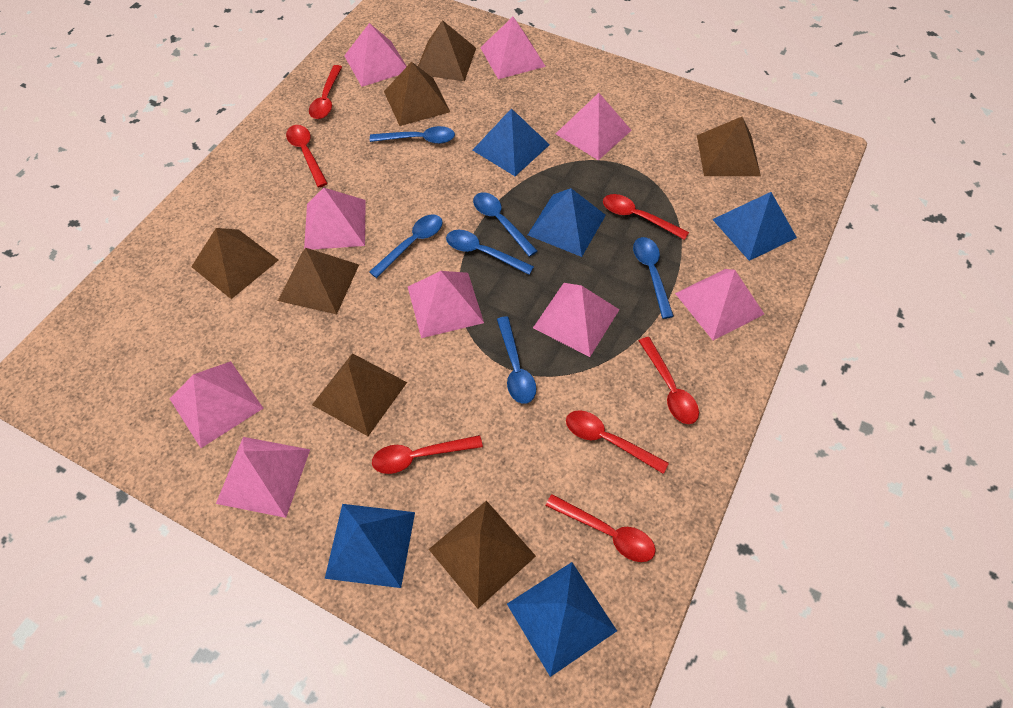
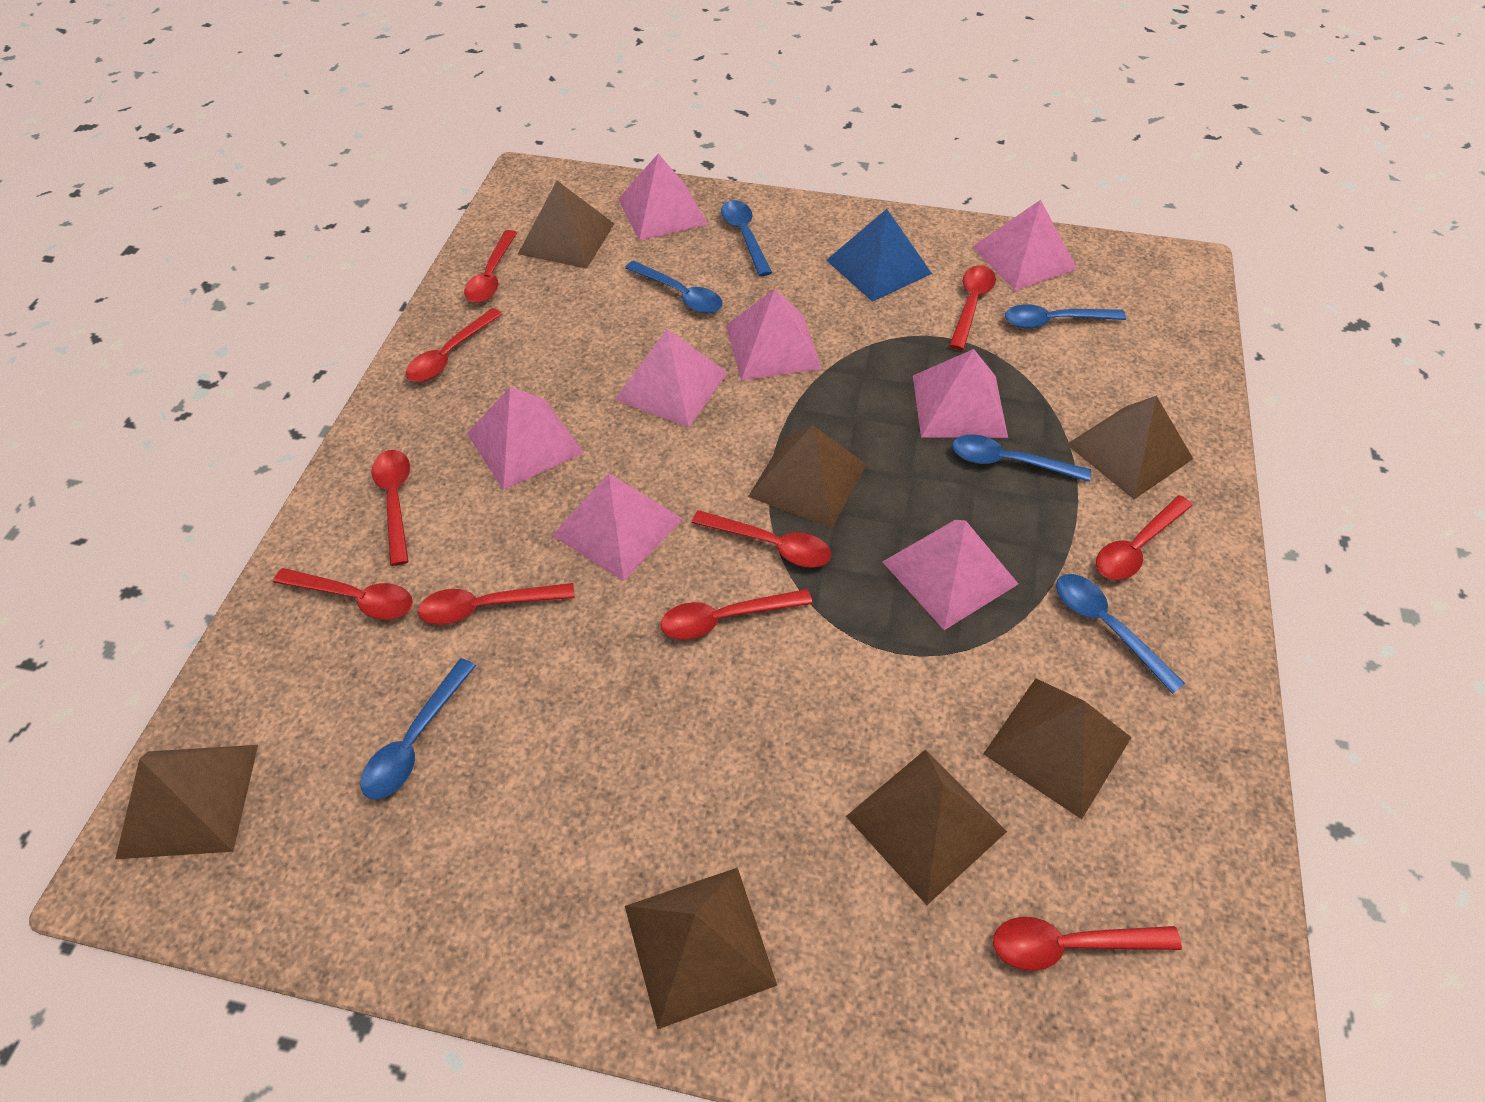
blue pyramid: 5 -> 1
pink pyramid: 9 -> 8
red spoon: 7 -> 10

